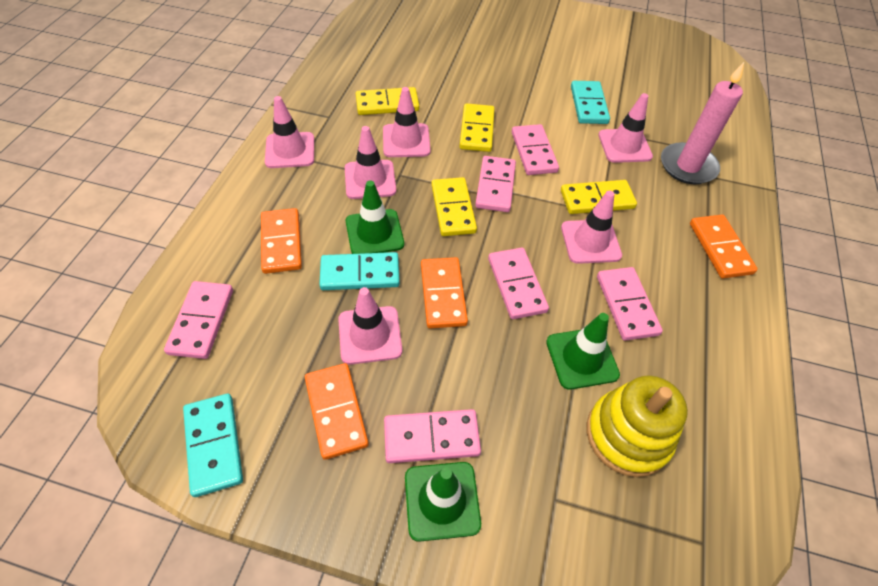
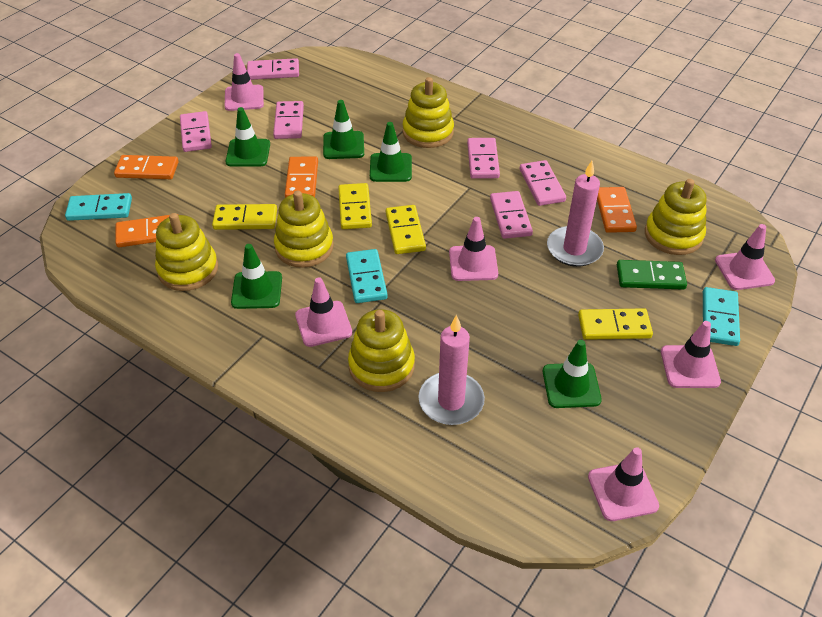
green domino: 0 -> 1
green traffic cone: 3 -> 5
pink candle: 1 -> 2
yellow stacking toy: 1 -> 5

